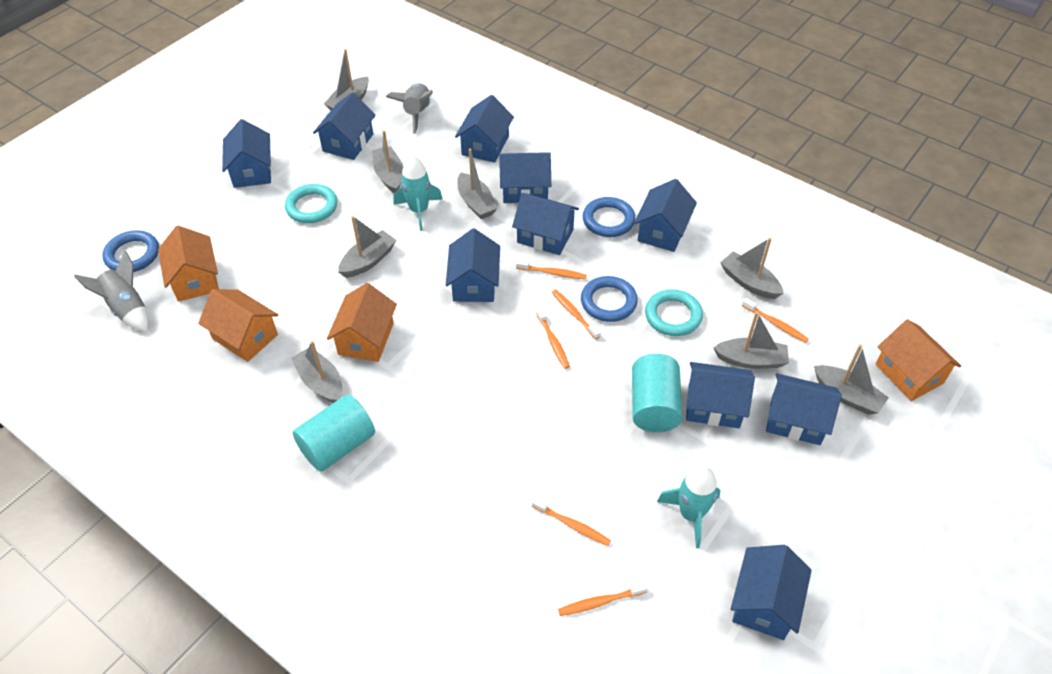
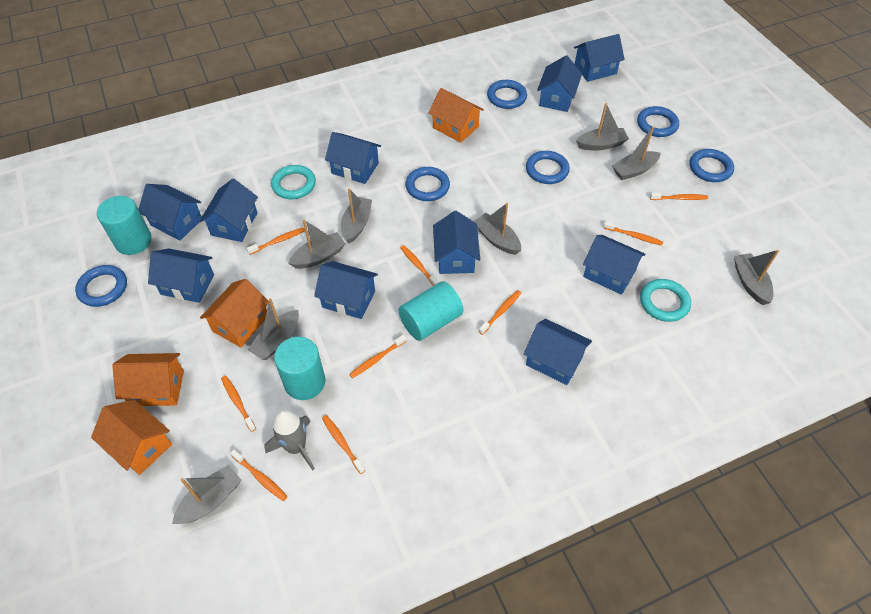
blue ring: 3 -> 6
grey rocket: 2 -> 1
orange toothbrush: 6 -> 9
turquoise cylinder: 2 -> 3
turquoise rocket: 2 -> 0

